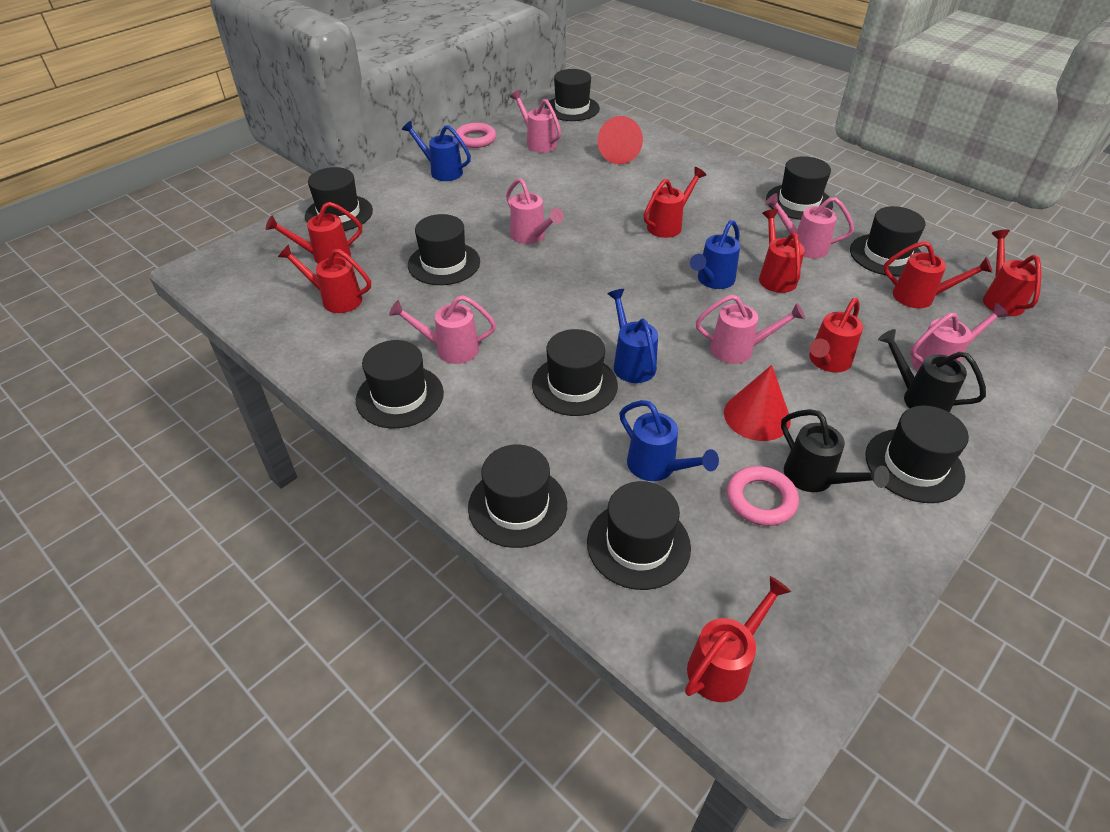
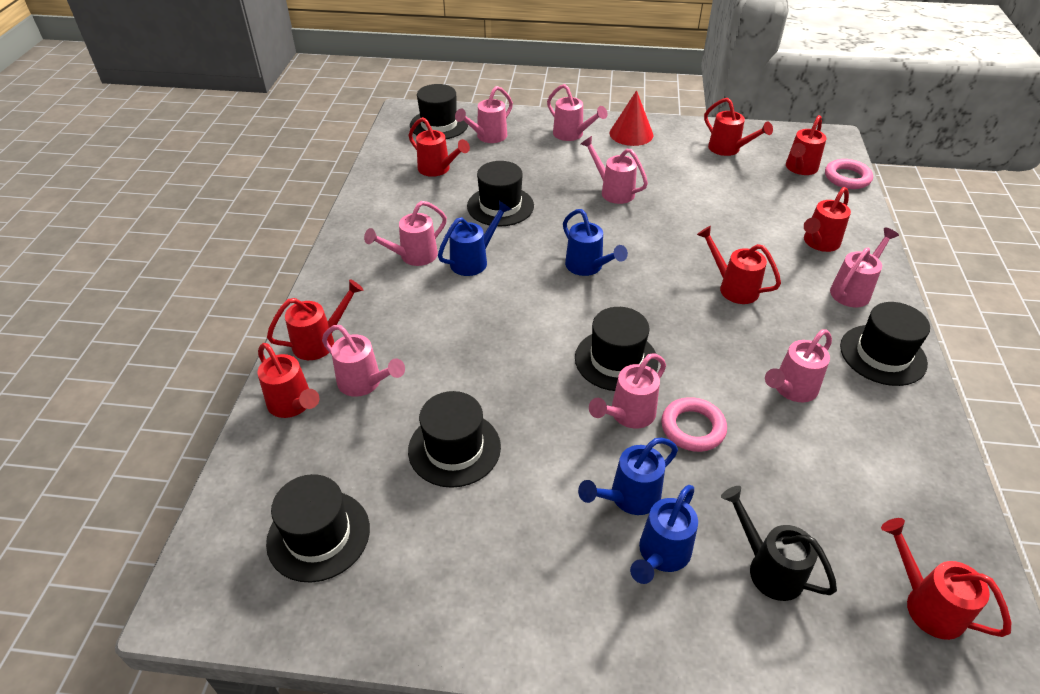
black hat: 10 -> 6
black watering can: 2 -> 1
pink watering can: 6 -> 8
red cone: 2 -> 1

